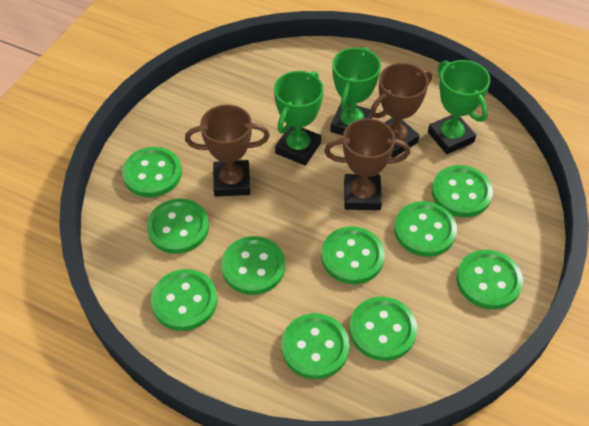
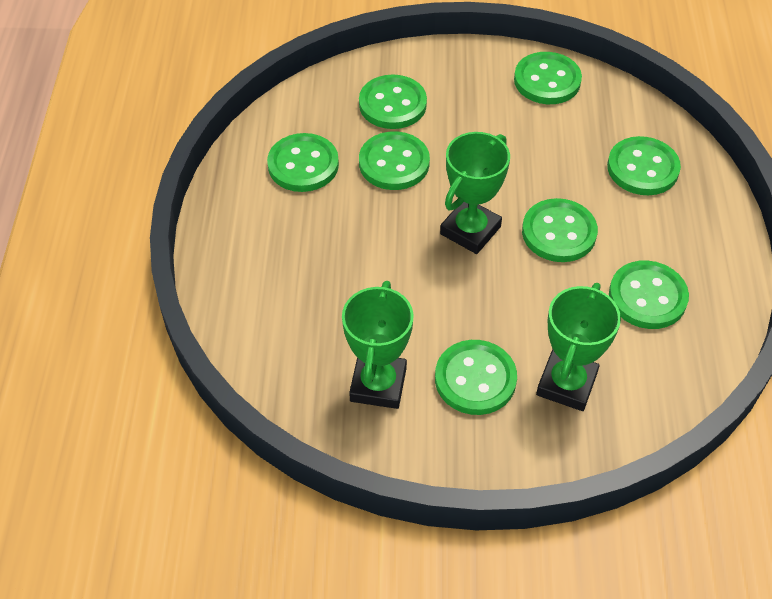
brown trophy: 3 -> 0
green button: 10 -> 8

